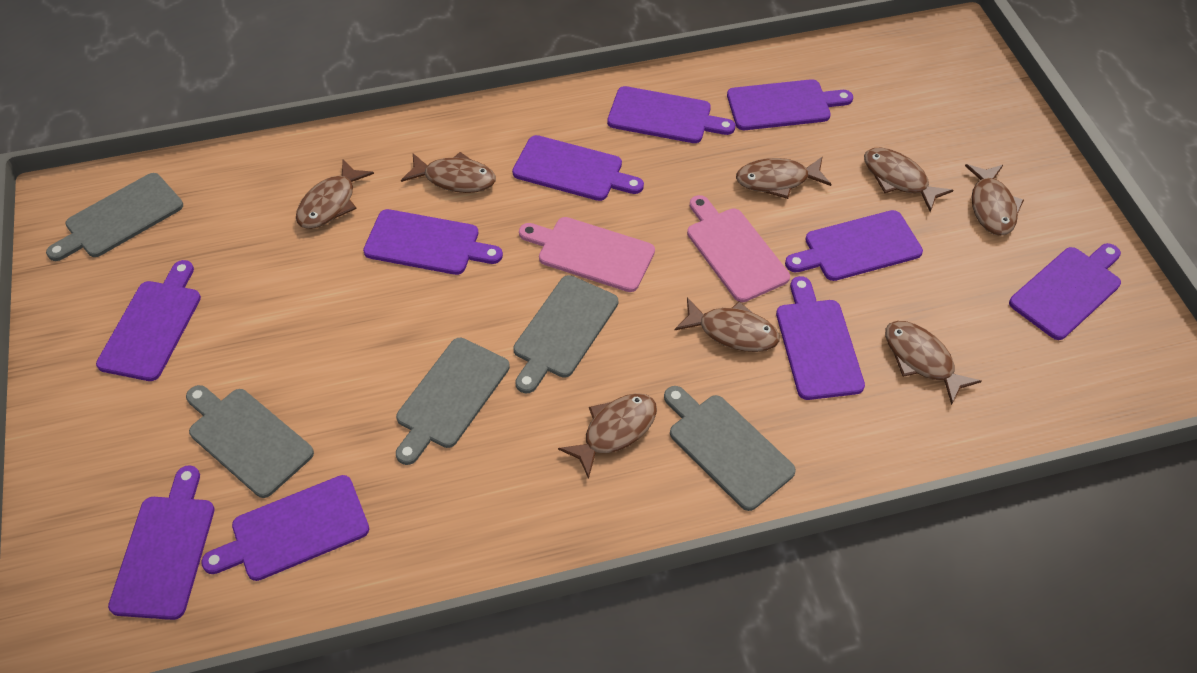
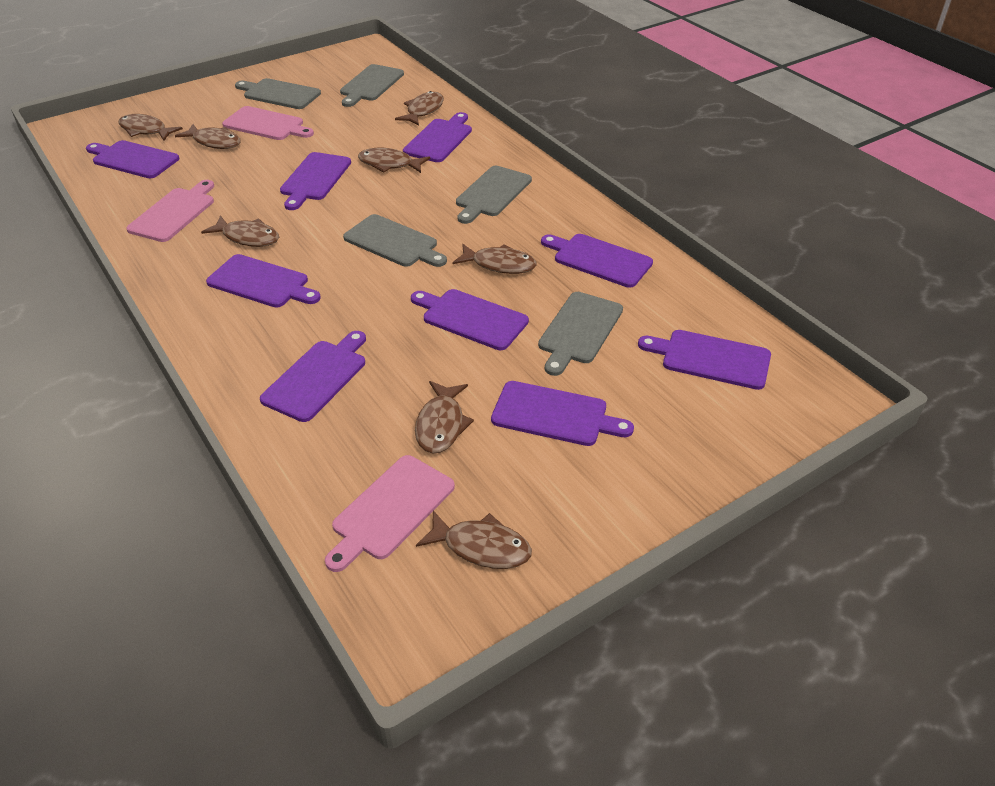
pink cutting board: 2 -> 3
purple cutting board: 10 -> 9

